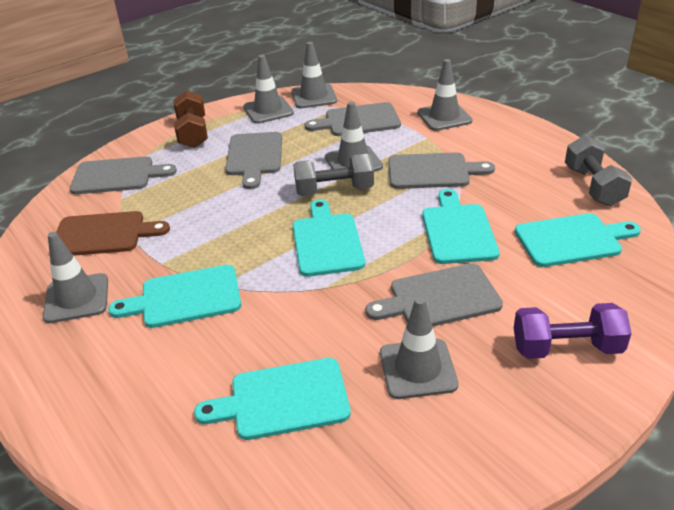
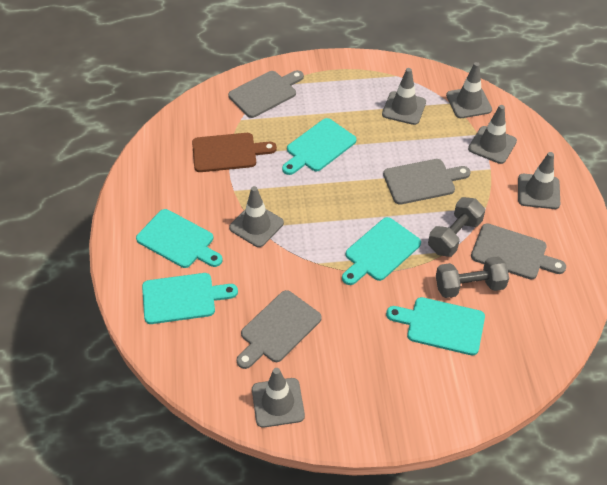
brown dumbbell: 1 -> 0
grey cutting board: 5 -> 4
purple dumbbell: 1 -> 0

